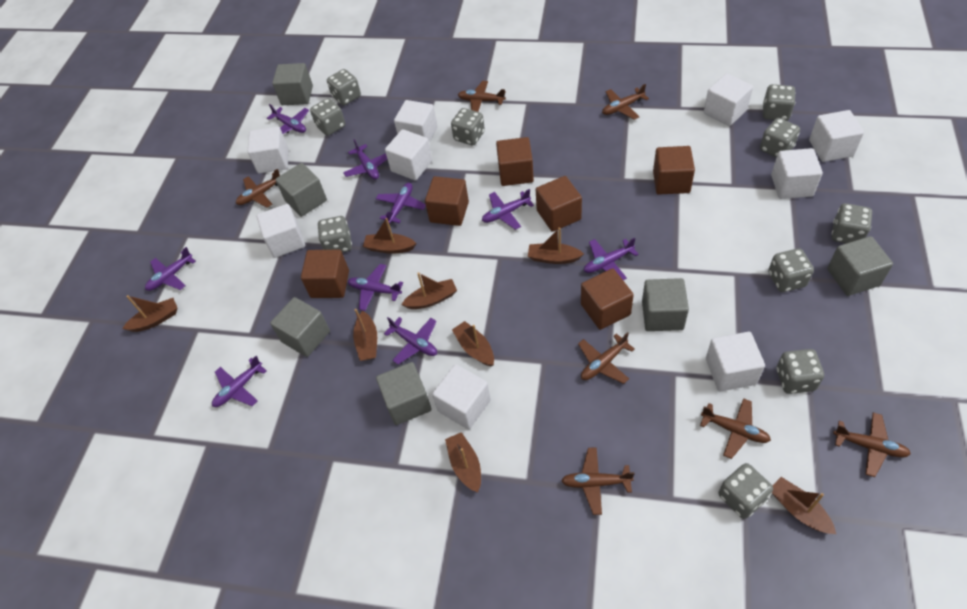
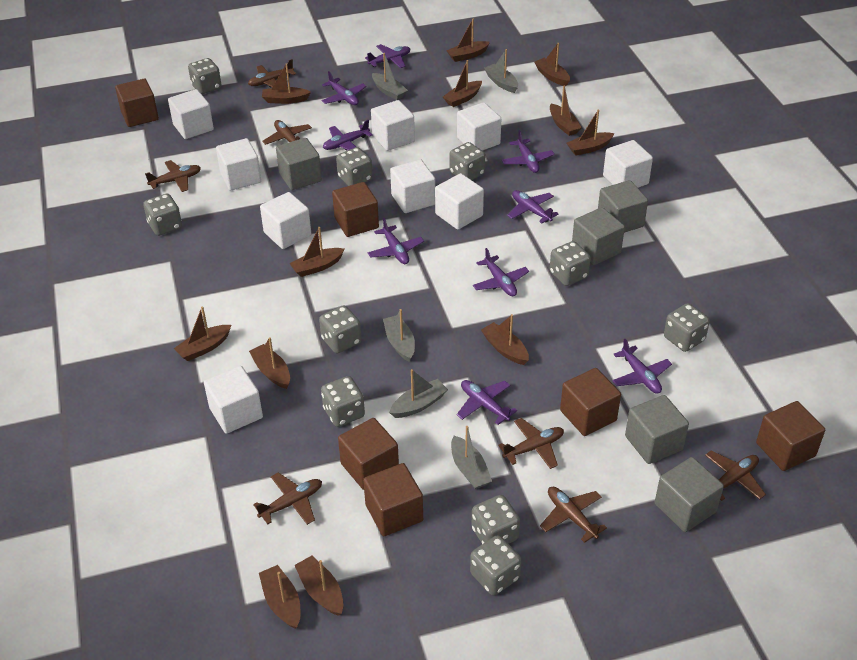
brown boat: 8 -> 12
grey boat: 0 -> 5
grey cube: 6 -> 5

